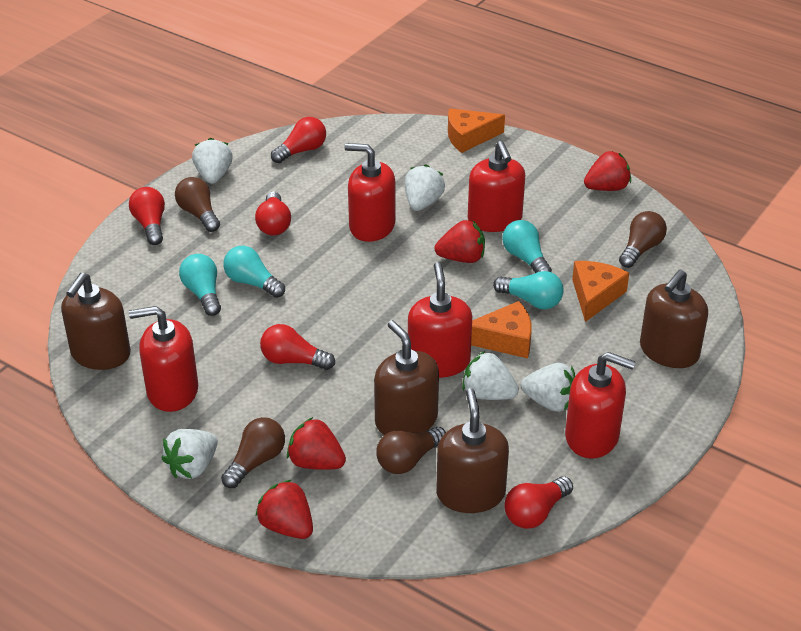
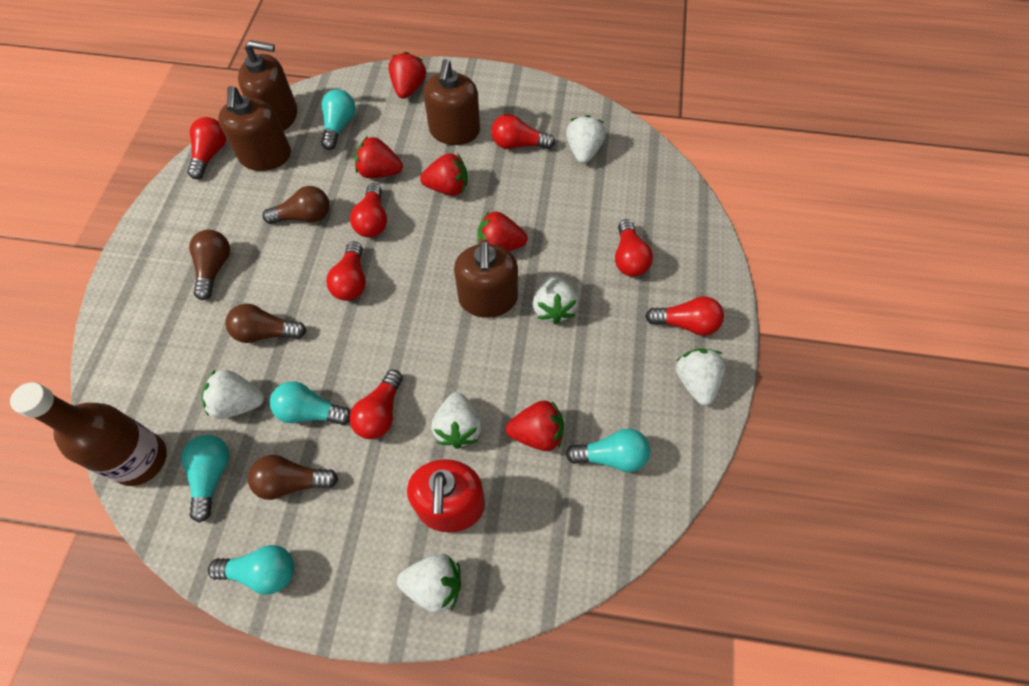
brown bottle: 0 -> 1
orange cheese: 3 -> 0
red light bulb: 5 -> 7
red soap dispenser: 5 -> 1
red strawberry: 4 -> 5
turquoise light bulb: 4 -> 5
white strawberry: 5 -> 6

